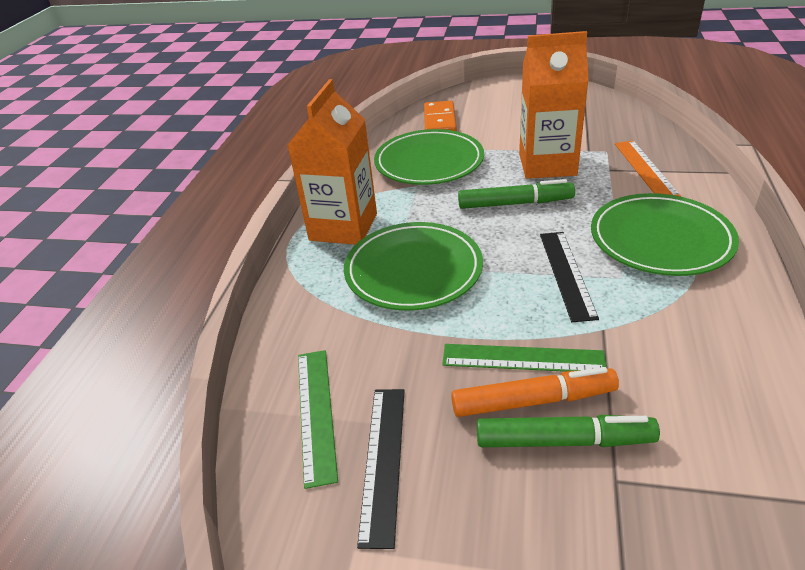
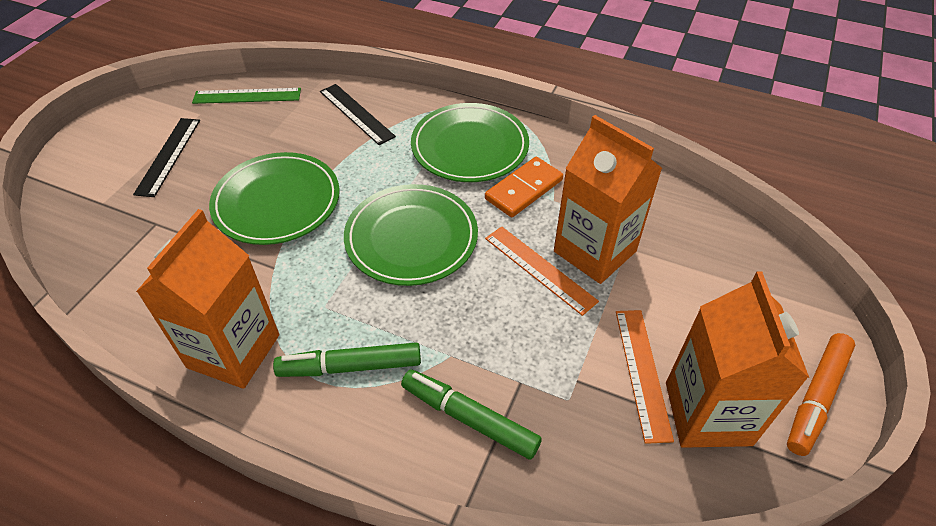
green ruler: 2 -> 1
orange carton: 2 -> 3
orange ruler: 1 -> 2

